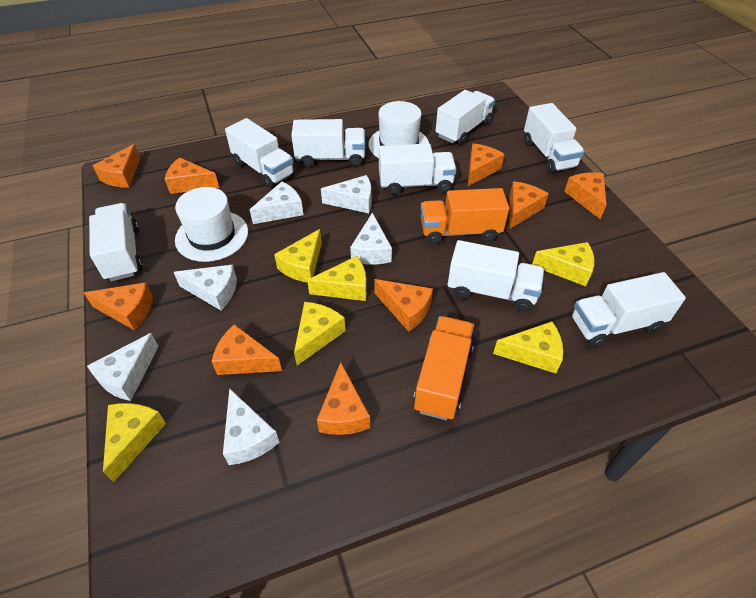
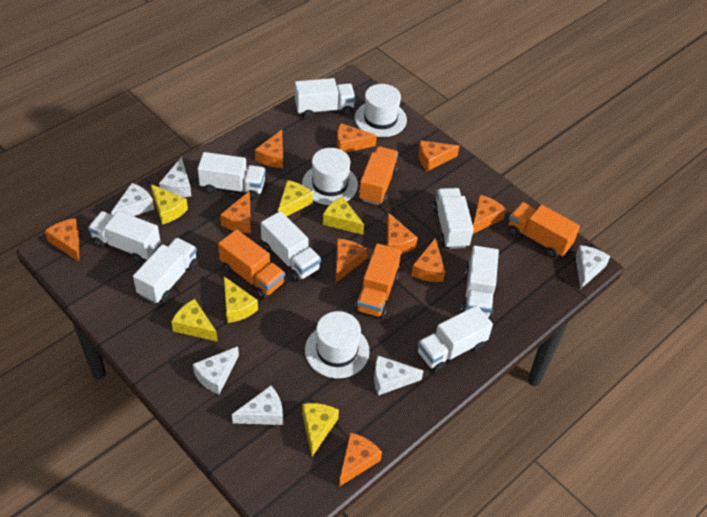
orange cheese: 9 -> 10
orange truck: 2 -> 4
white hat: 2 -> 3

